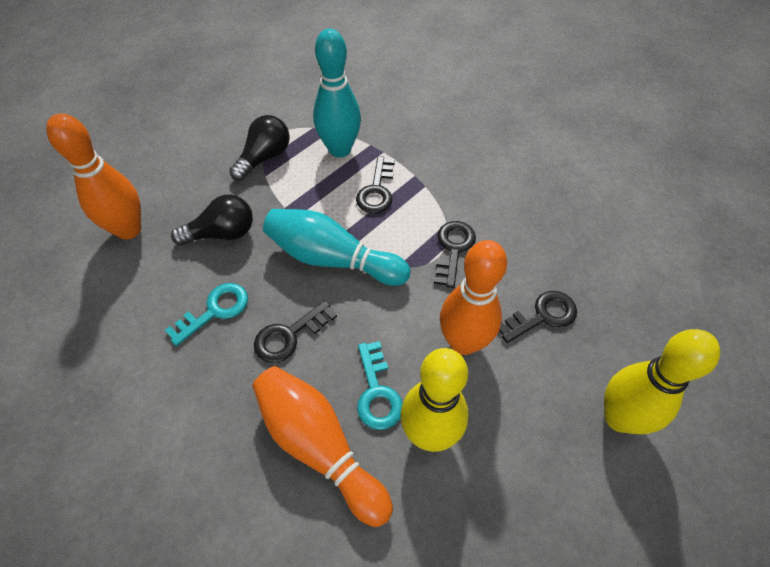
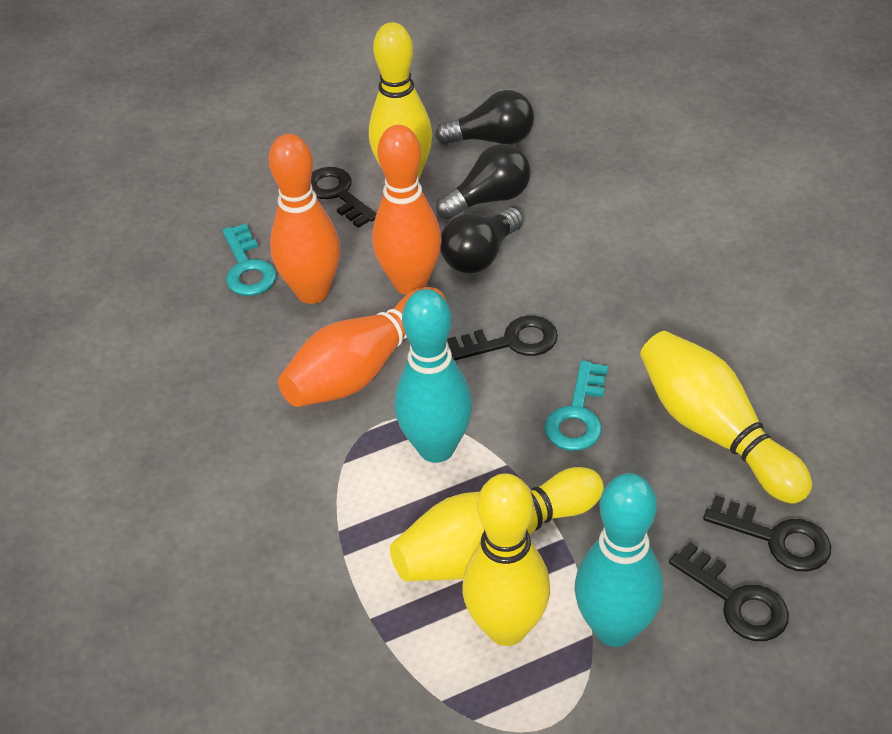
black light bulb: 2 -> 3
yellow bowling pin: 2 -> 4

